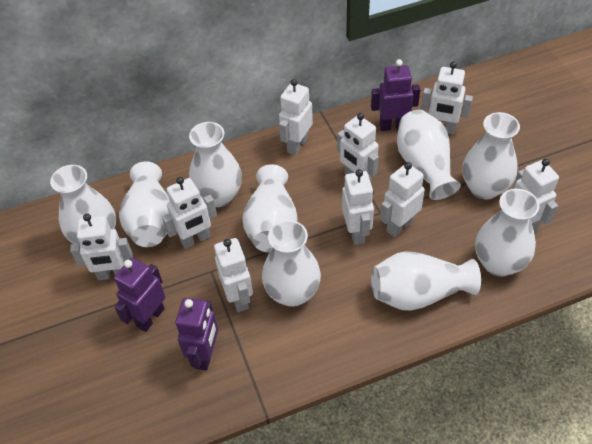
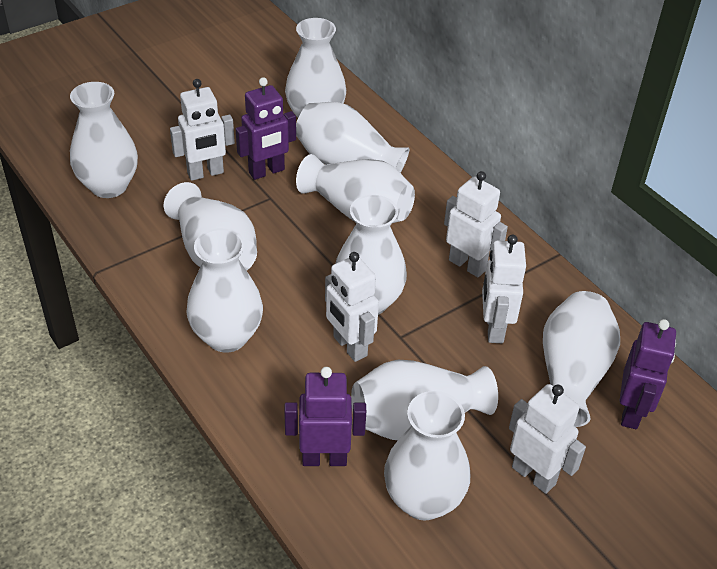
white robot: 9 -> 5
white vase: 9 -> 10

